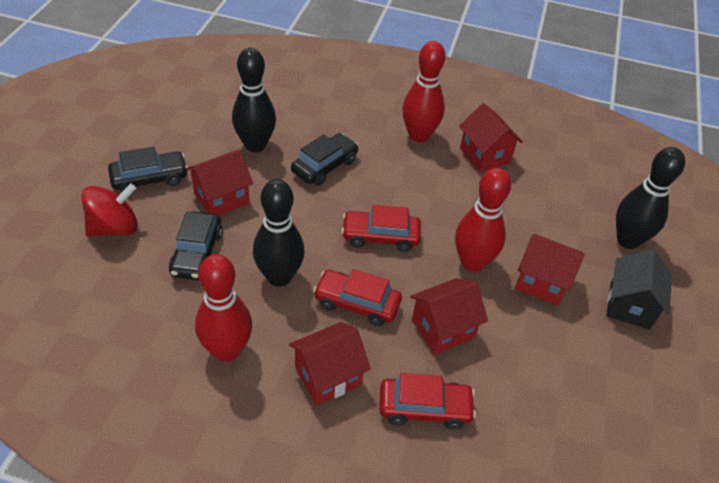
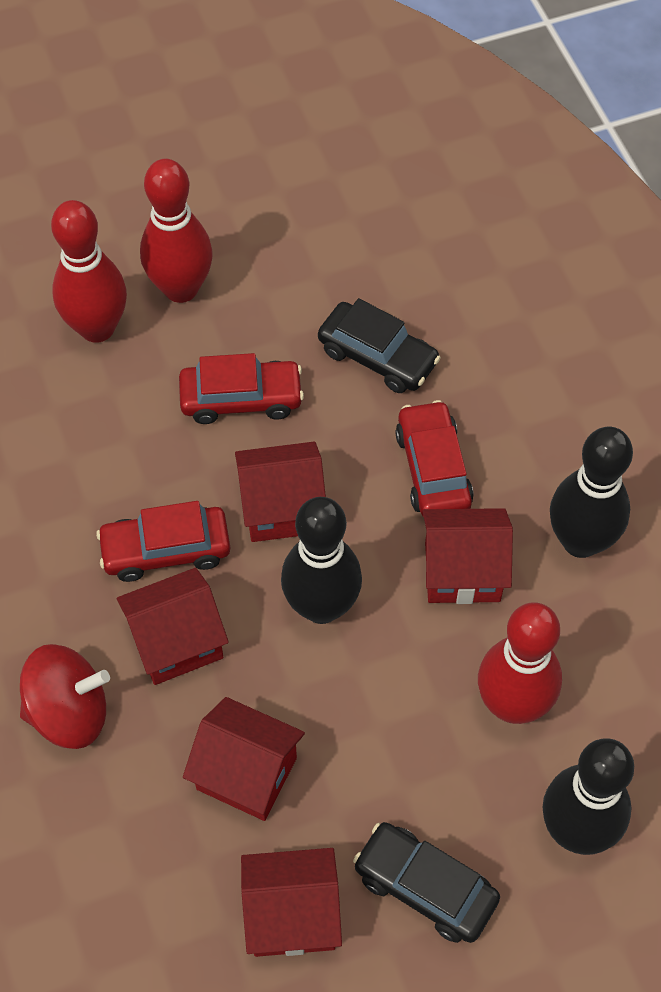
black car: 3 -> 2
black house: 1 -> 0

